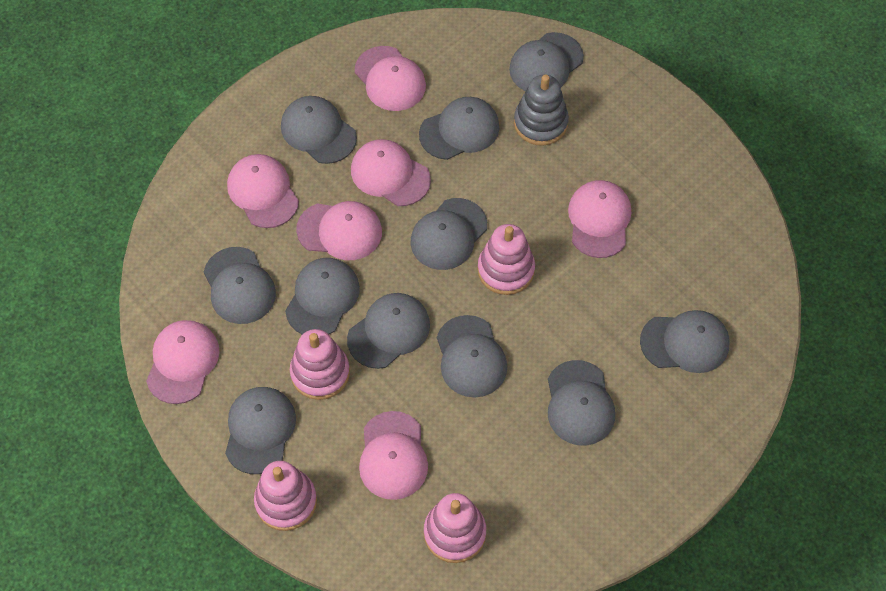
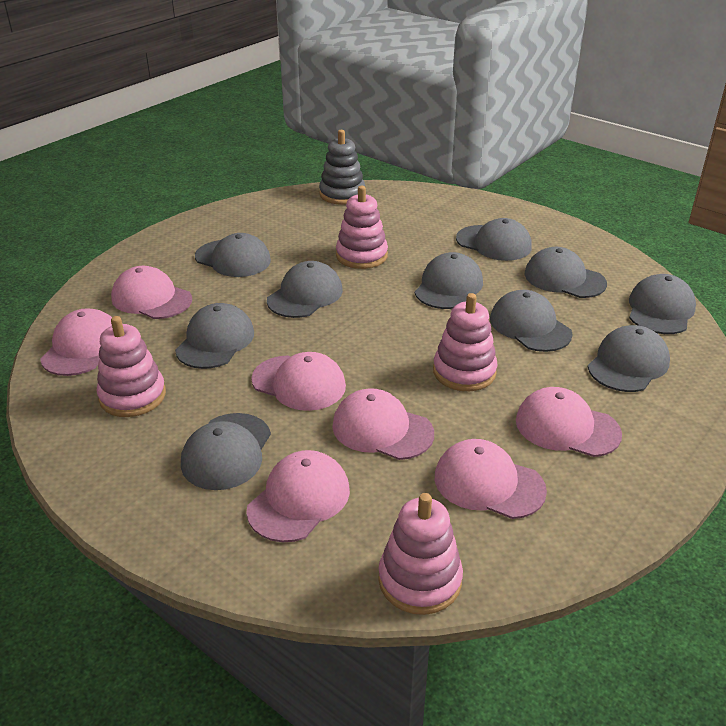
grey cap: 11 -> 10

